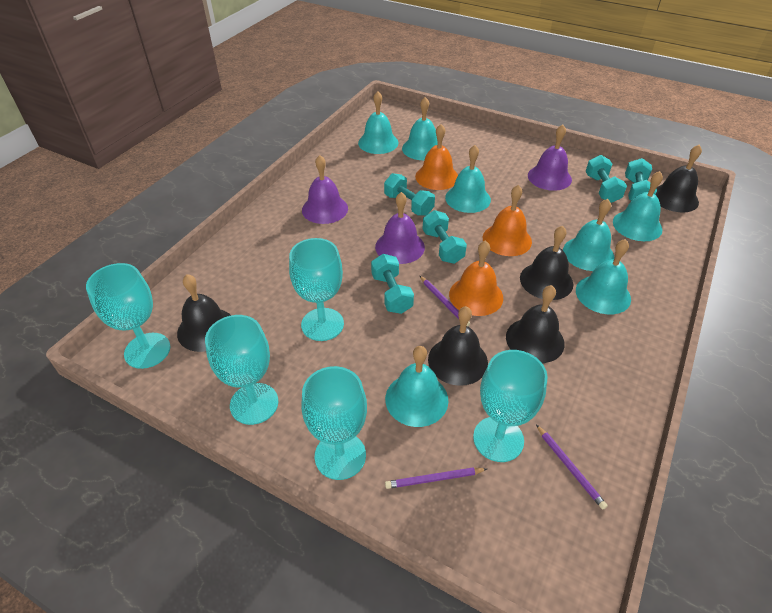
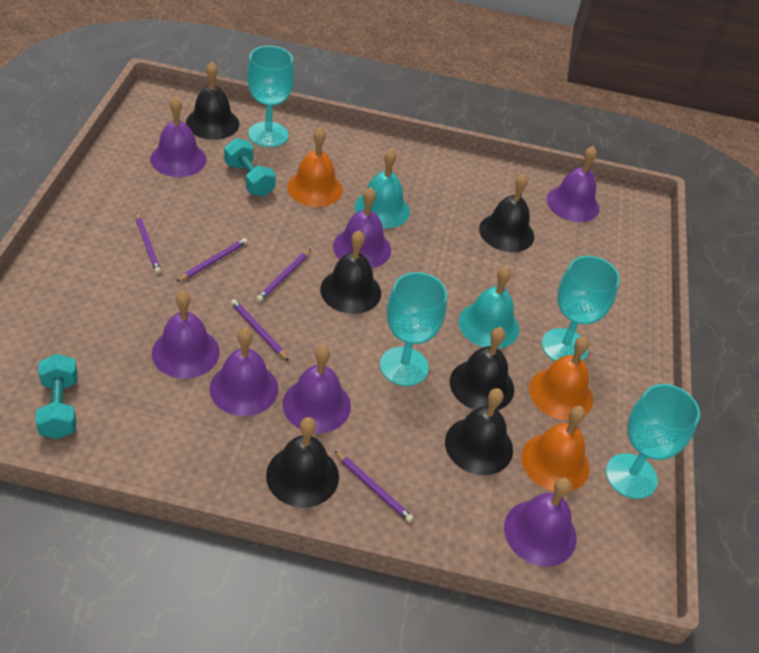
black bell: 5 -> 6
purple bell: 3 -> 7
purple pencil: 3 -> 5
turquoise bell: 7 -> 2
turquoise dumbbell: 5 -> 2
turquoise goblet: 5 -> 4

